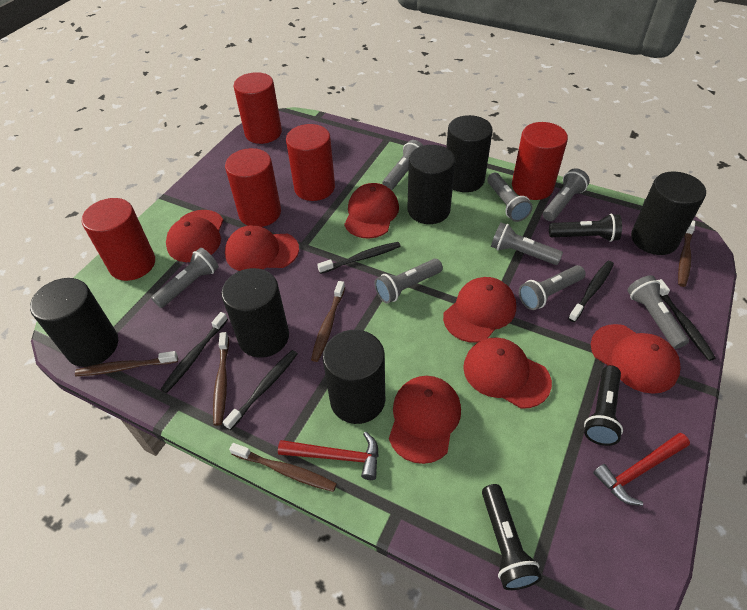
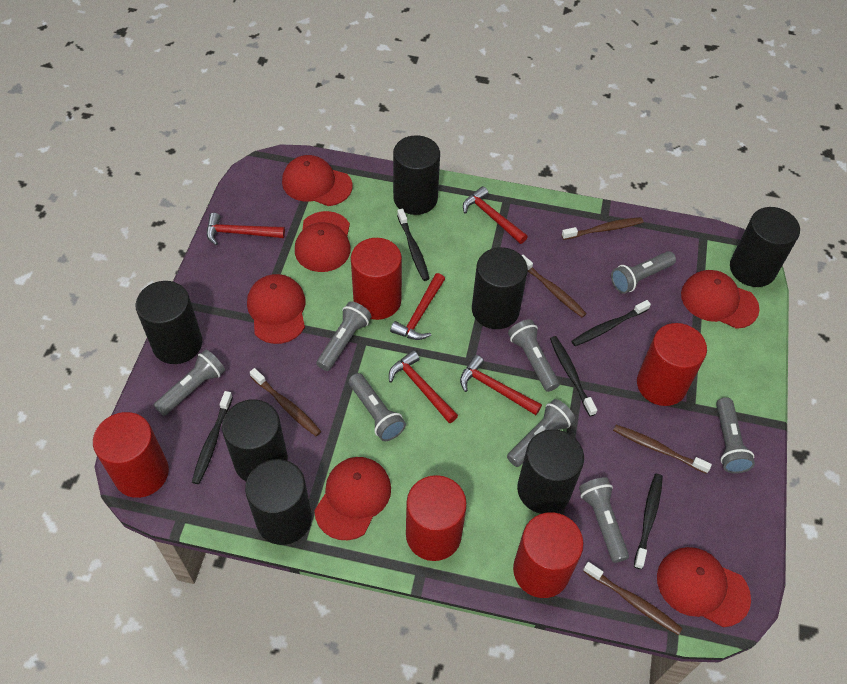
black cylinder: 6 -> 7
black flashlight: 3 -> 0
red cap: 7 -> 6
red hammer: 2 -> 5

